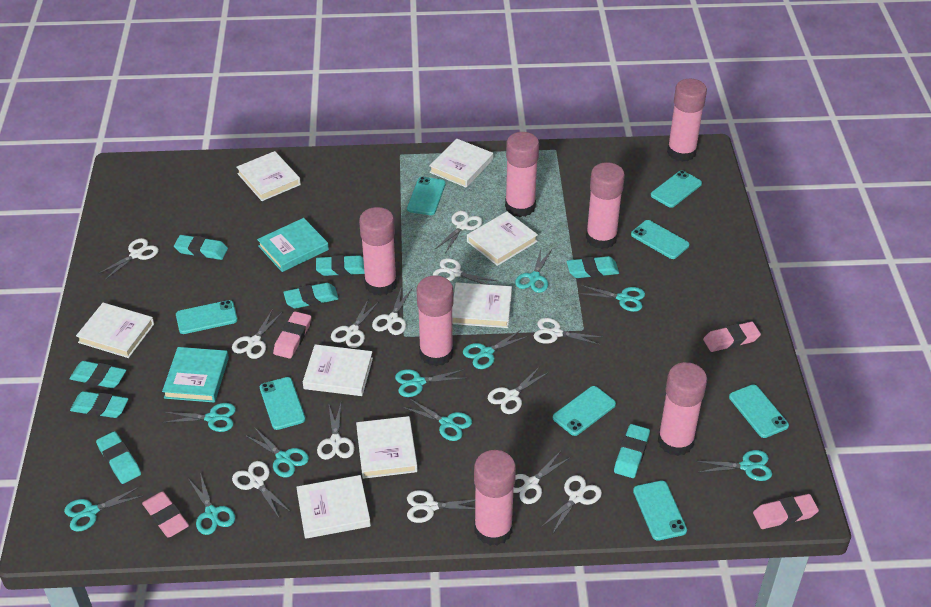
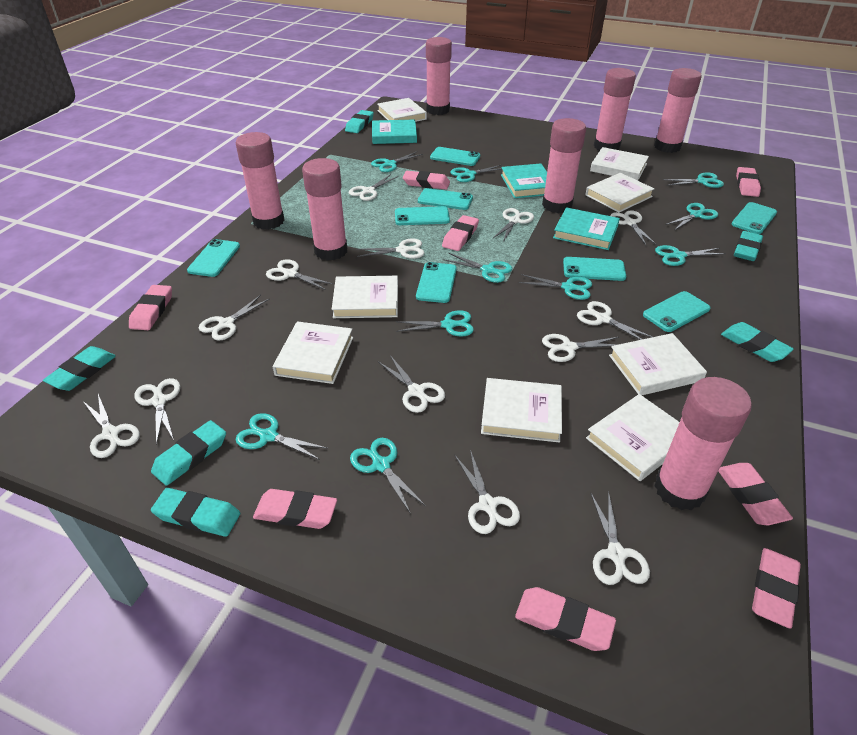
pink eraser: 4 -> 8
turquoise book: 2 -> 3
turquoise eraser: 8 -> 6

